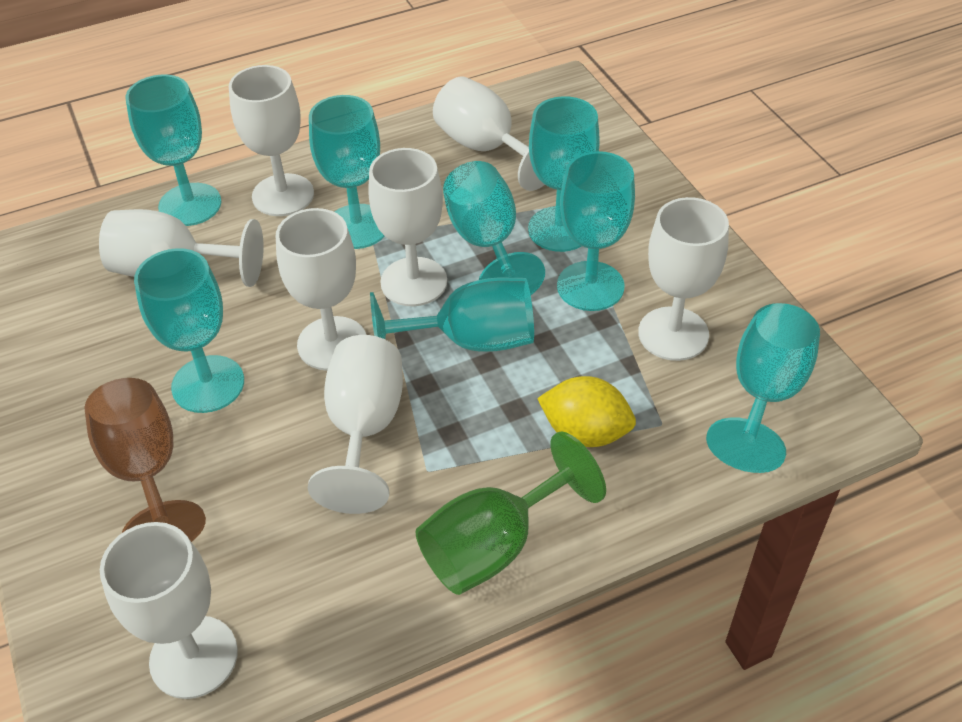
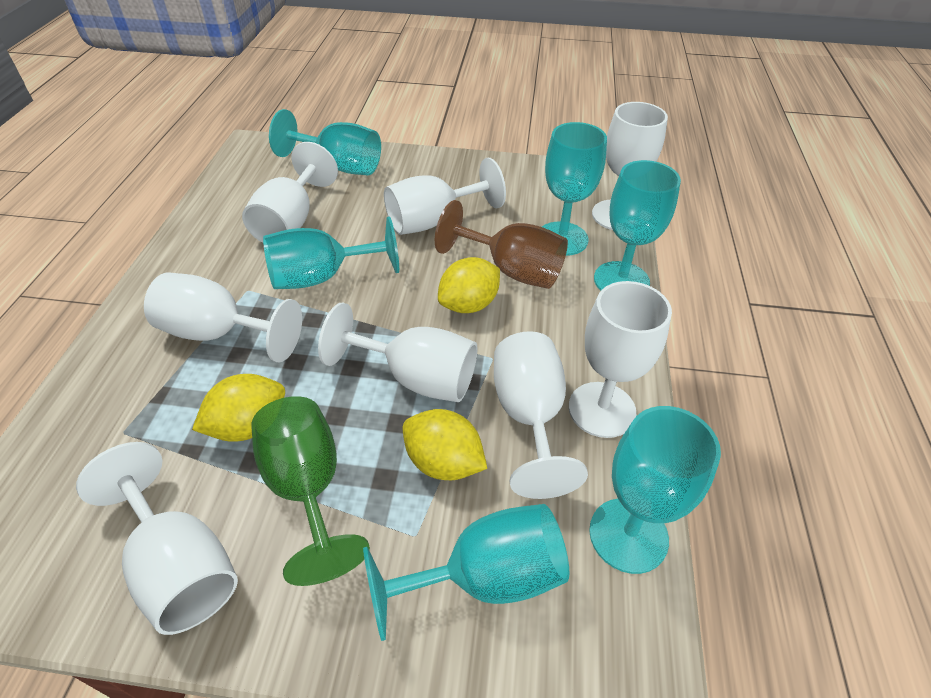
turquoise goblet: 8 -> 6
yellow lemon: 1 -> 3

